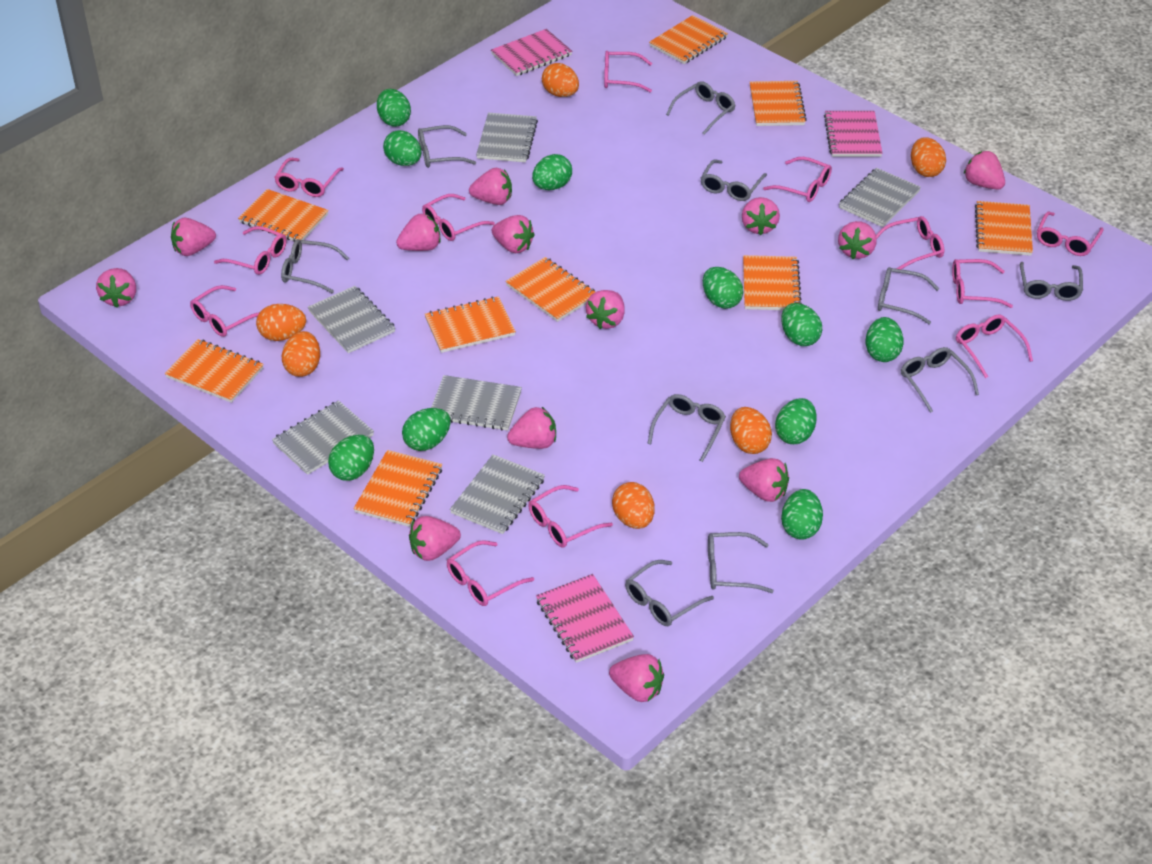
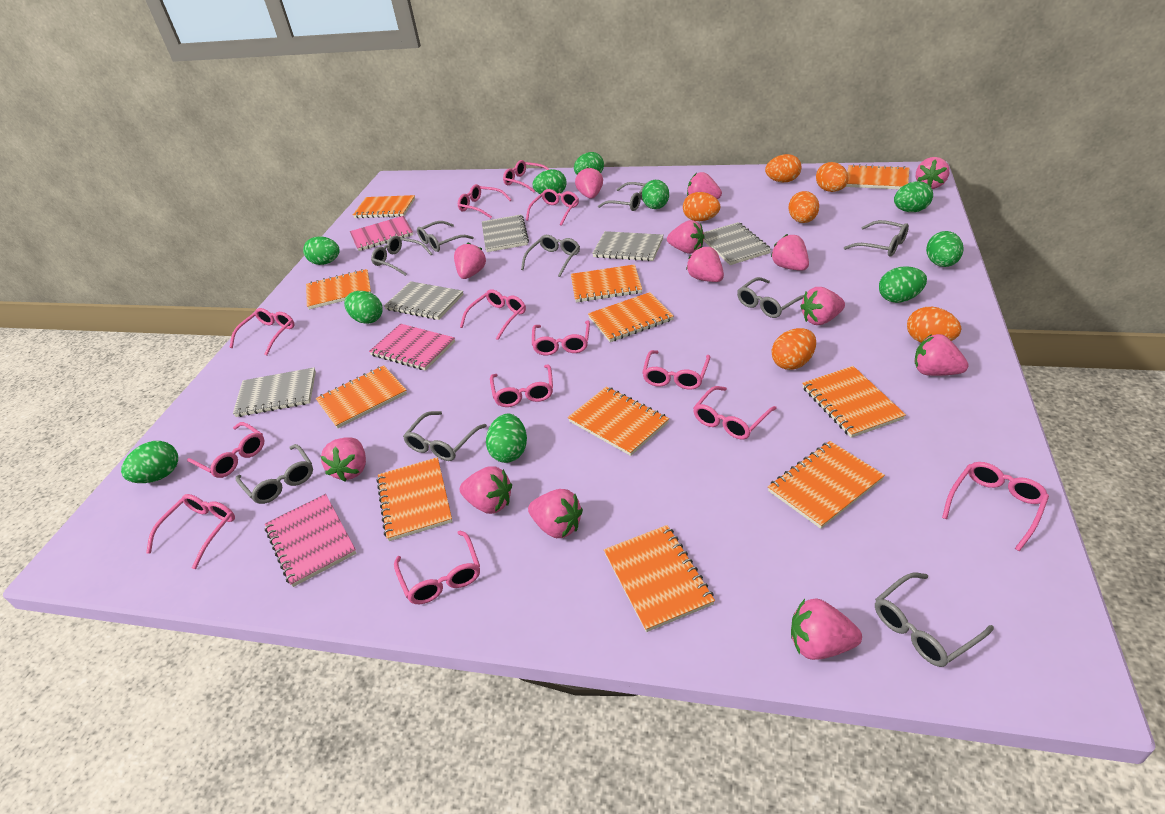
grey glasses: 10 -> 9
grey notebook: 6 -> 5
orange notebook: 9 -> 11
pink glasses: 12 -> 13

